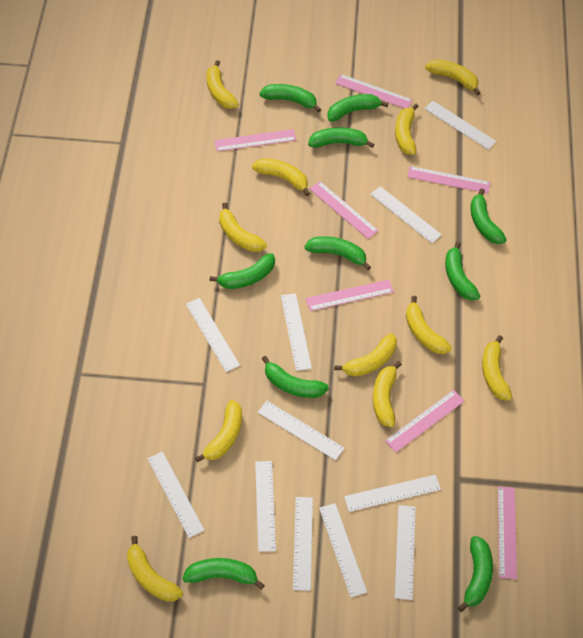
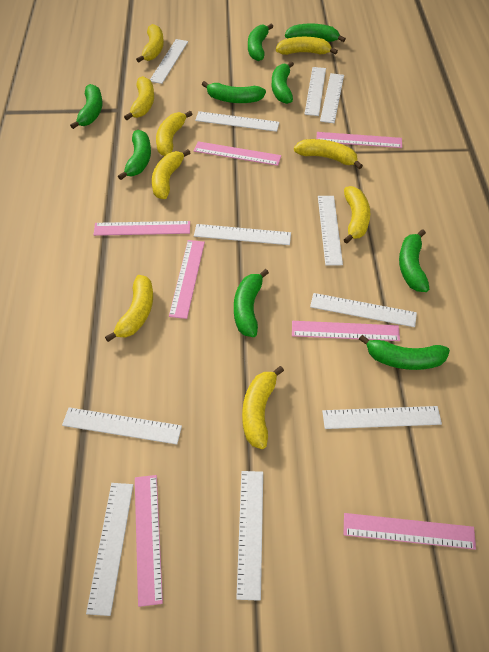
green banana: 10 -> 9
yellow banana: 11 -> 9

